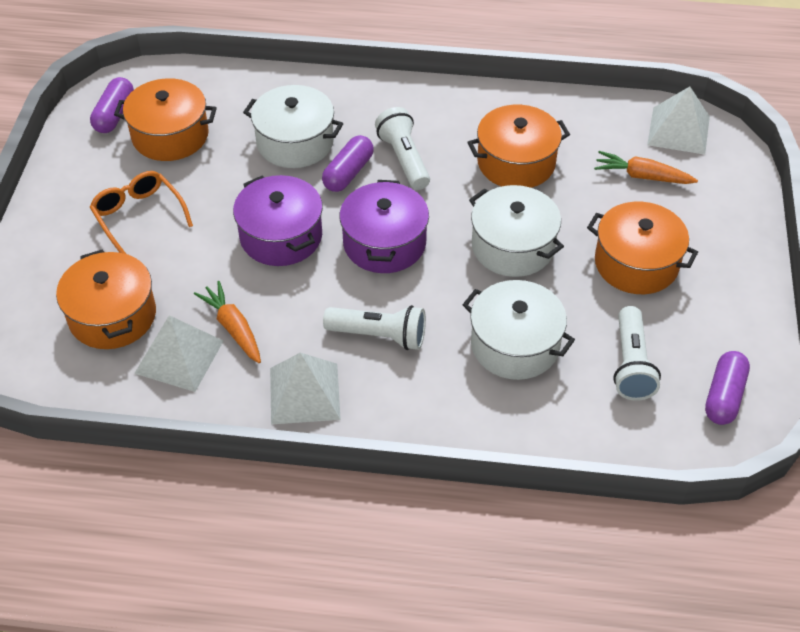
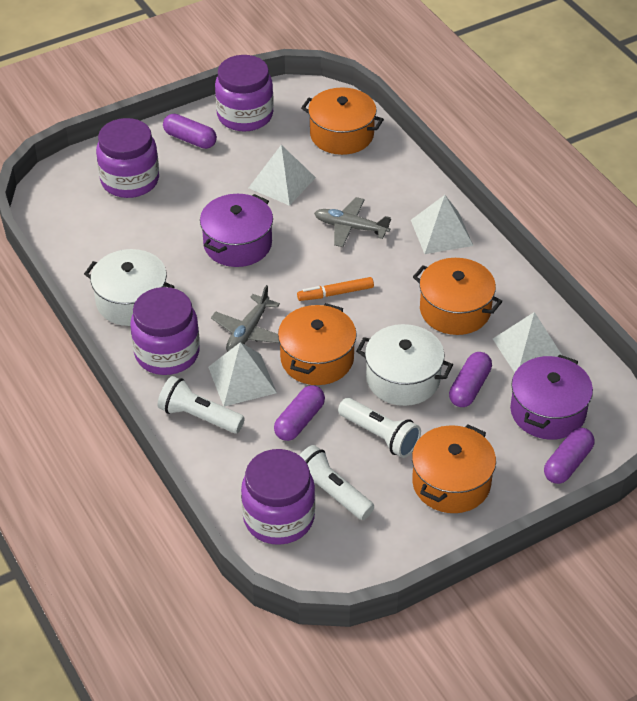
grey plane: 0 -> 2
orange carrot: 2 -> 0
orange glasses: 1 -> 0
orange marker: 0 -> 1
purple capsule: 3 -> 4
purple jar: 0 -> 4
white pot: 3 -> 2
white pyramid: 3 -> 4

